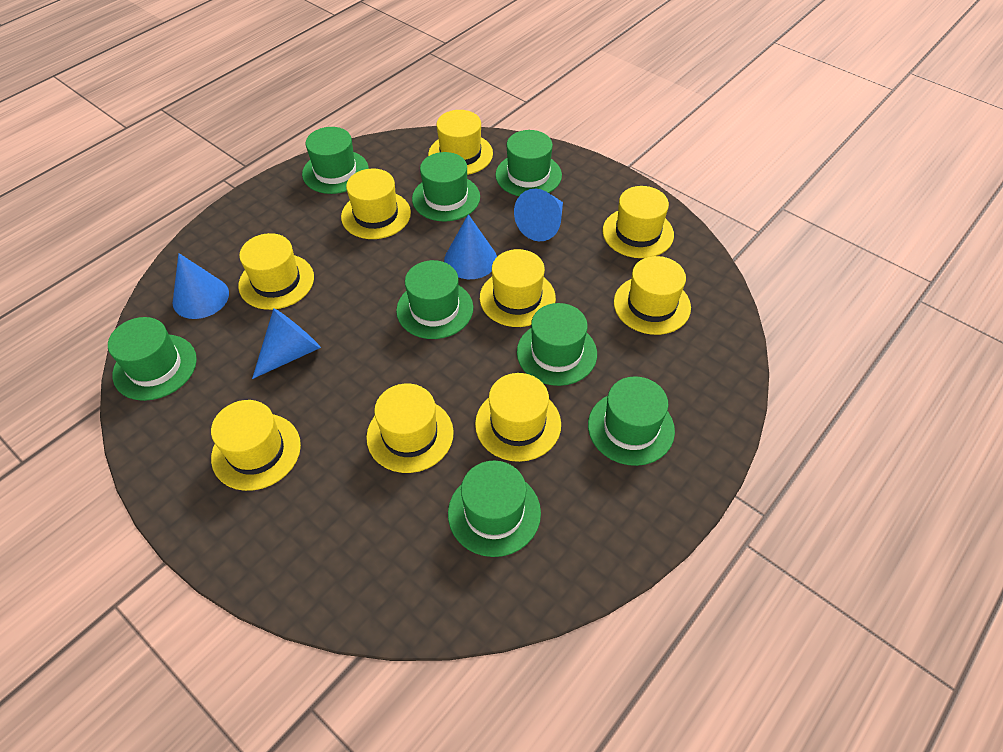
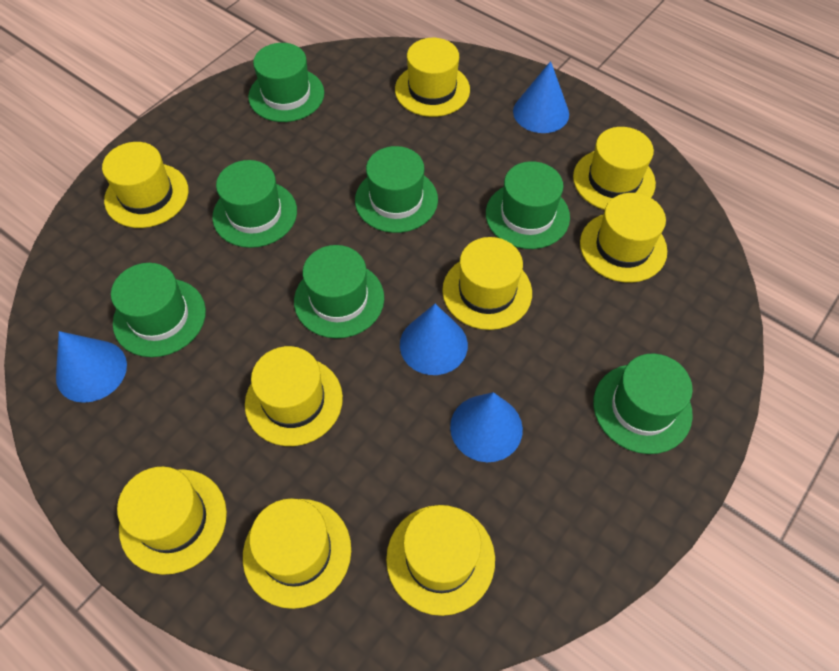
green hat: 8 -> 7

